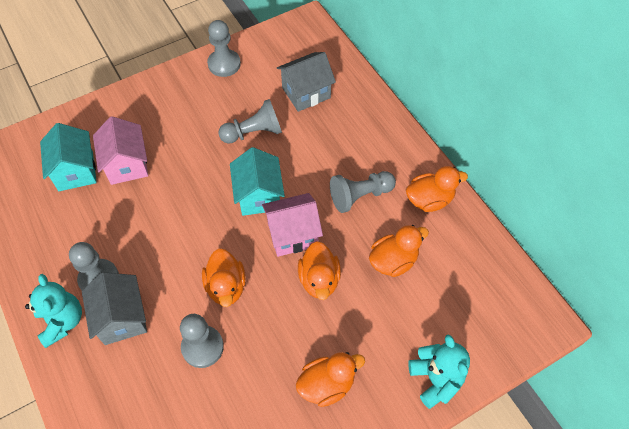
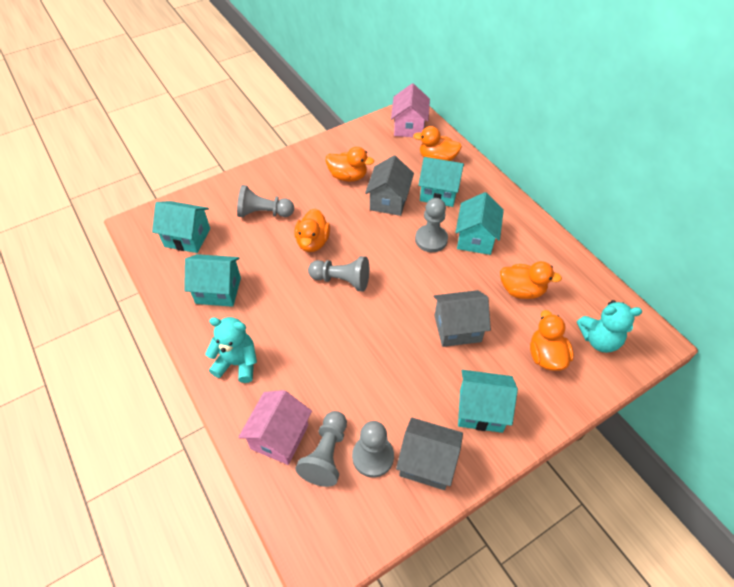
grey house: 2 -> 3
turquoise house: 2 -> 5

